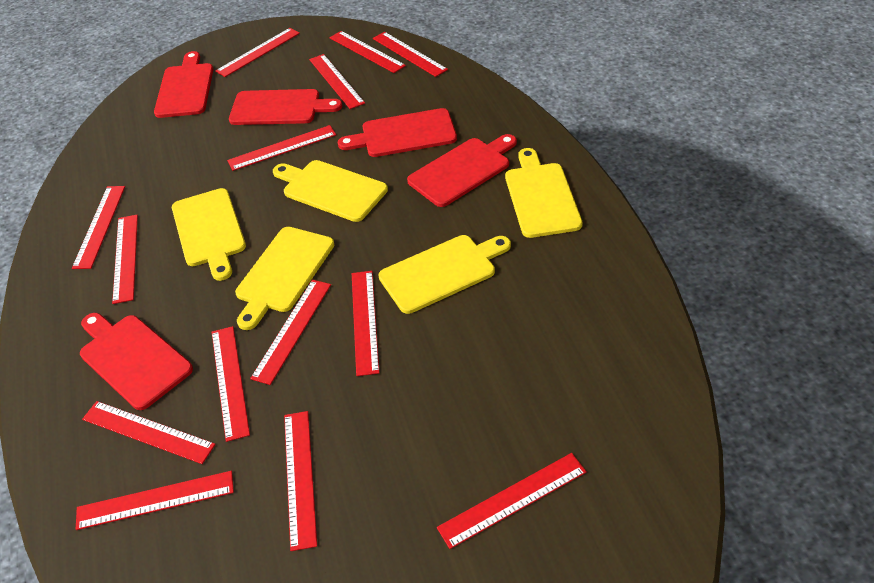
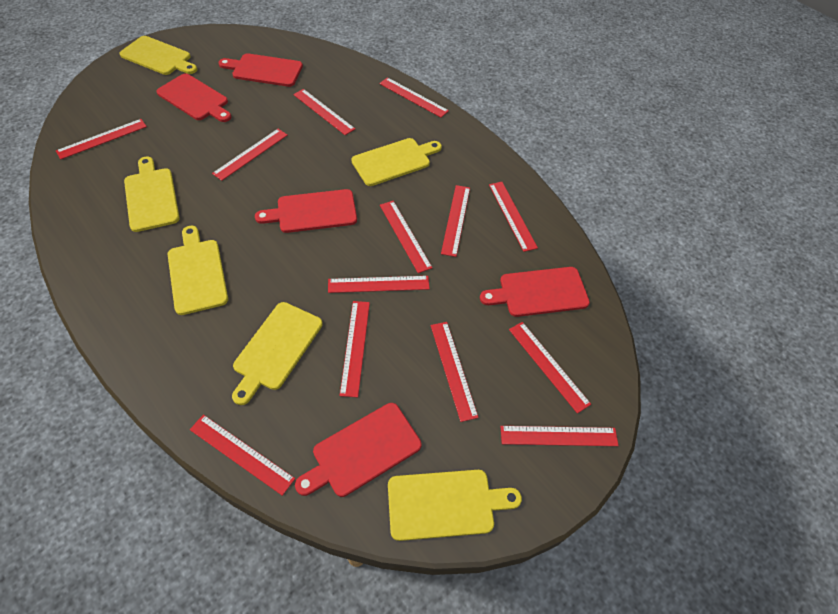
red ruler: 14 -> 13
yellow cutting board: 5 -> 6

